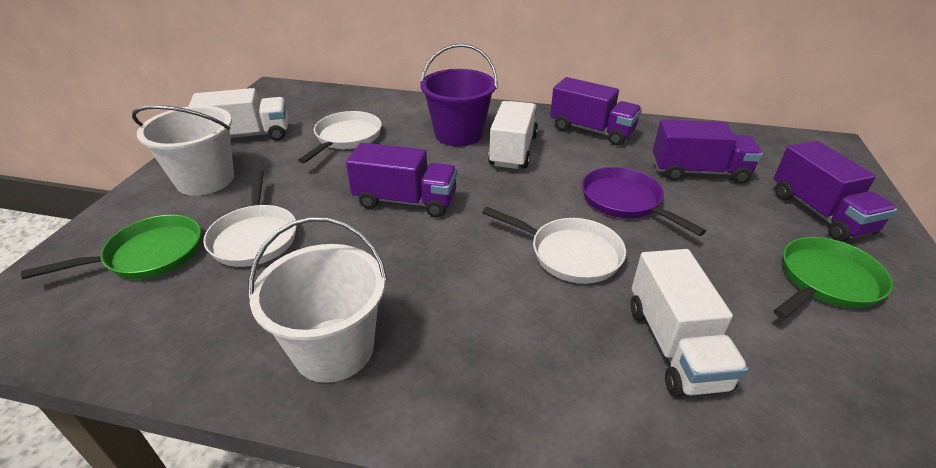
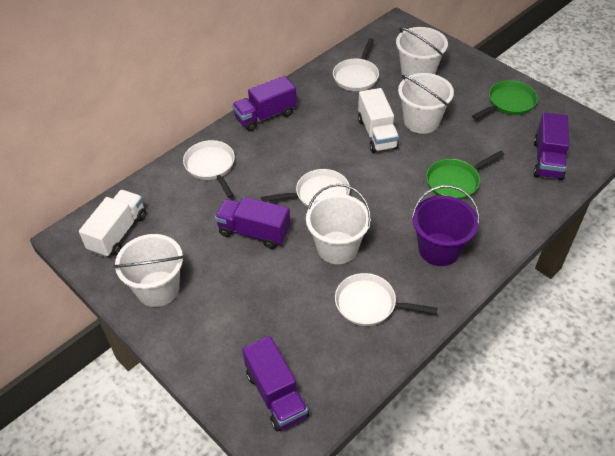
purple pan: 1 -> 0
white bucket: 2 -> 4
white pan: 3 -> 4
white truck: 3 -> 2

